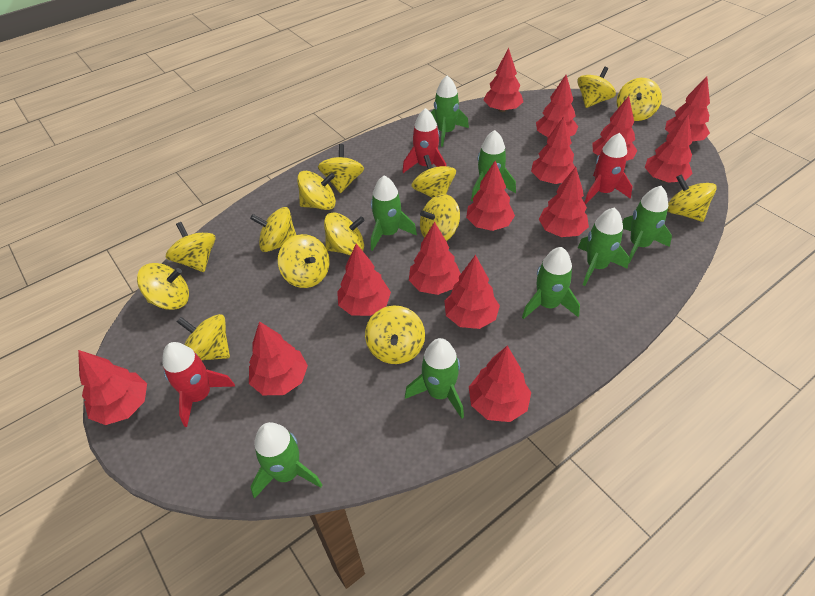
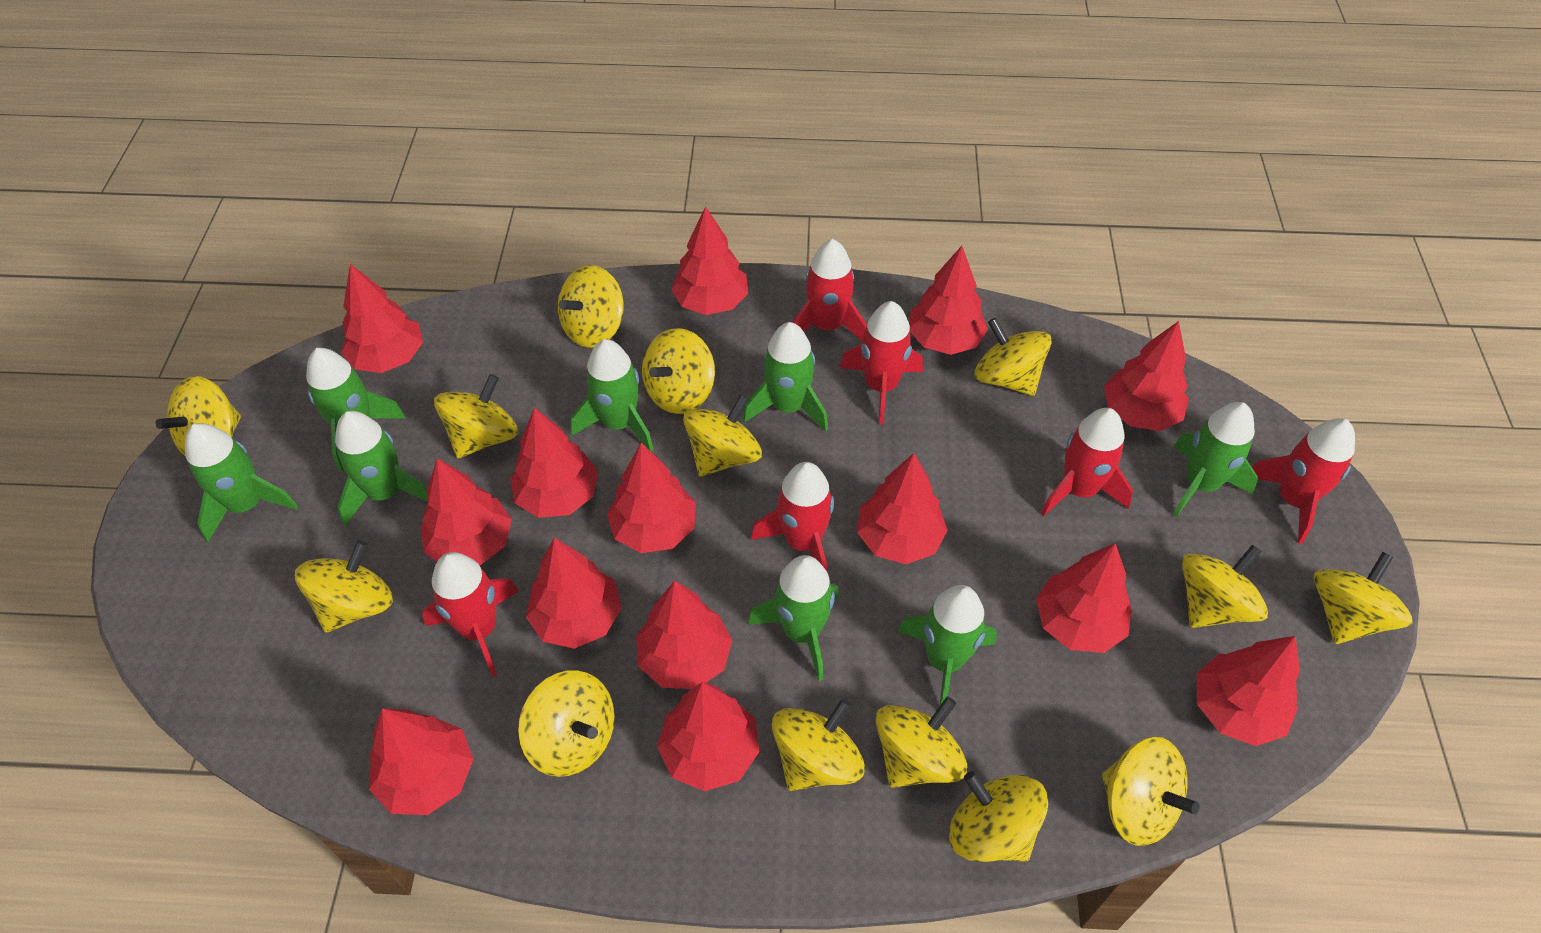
red rocket: 3 -> 6

